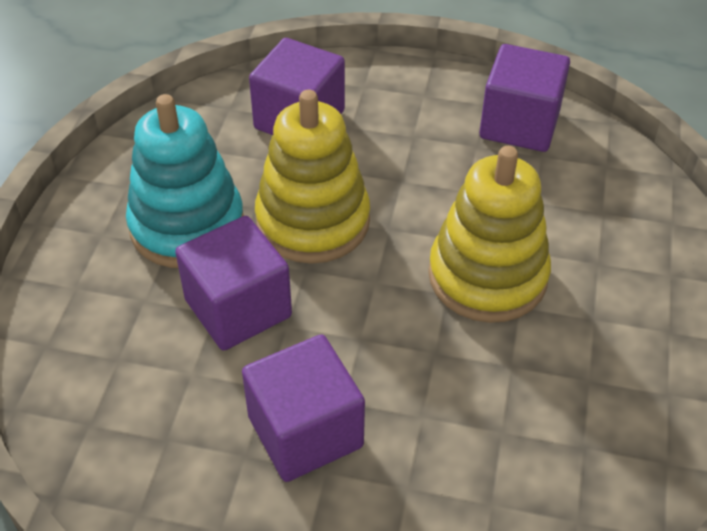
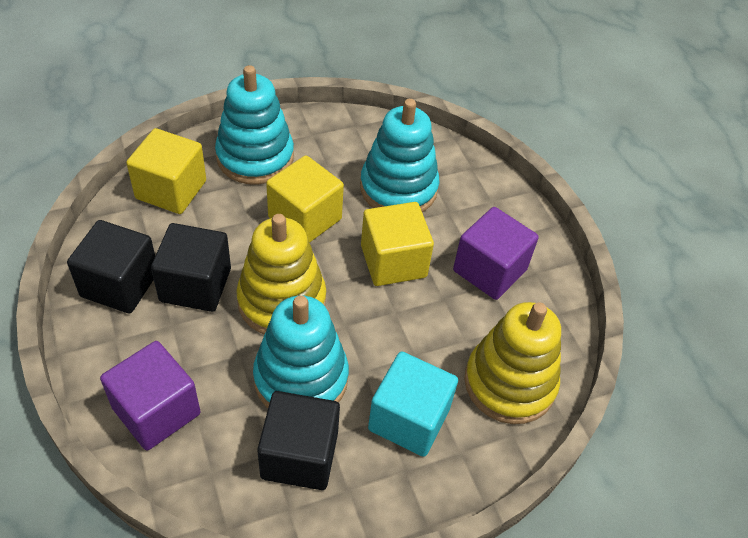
black cube: 0 -> 3
purple cube: 4 -> 2
turquoise cube: 0 -> 1
turquoise stacking toy: 1 -> 3
yellow cube: 0 -> 3

